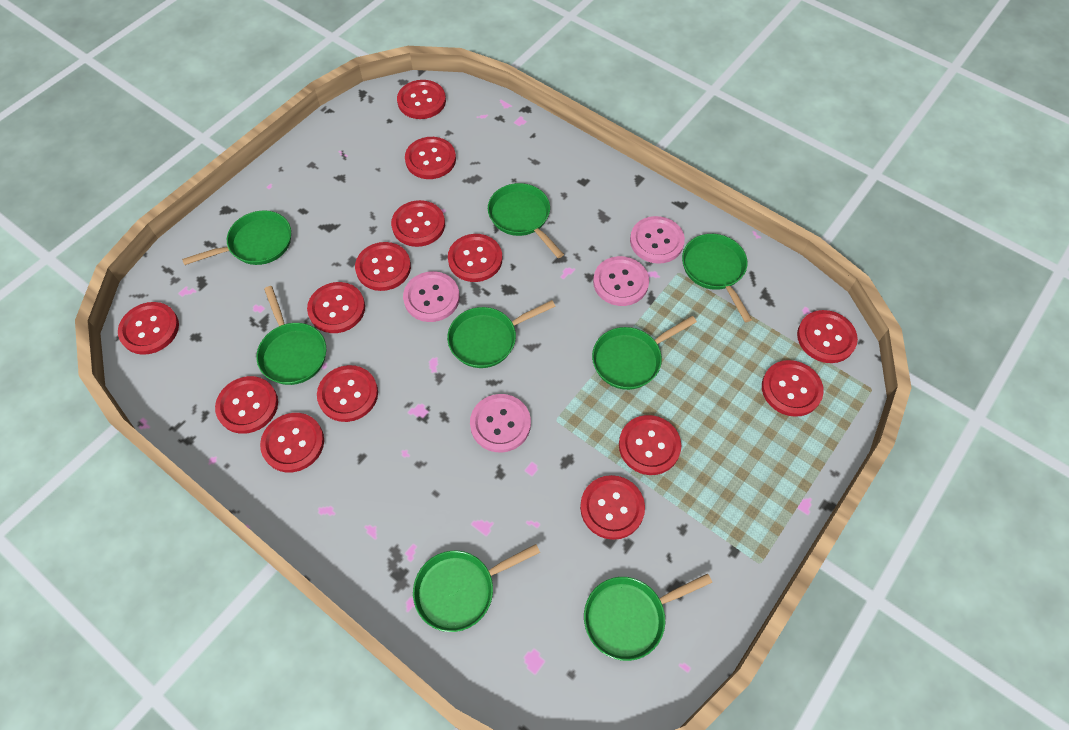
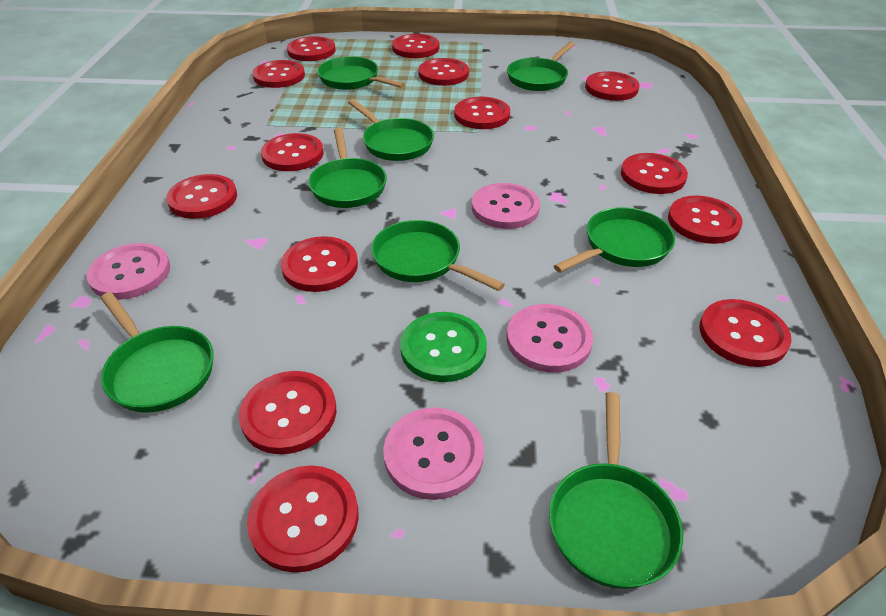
green button: 0 -> 1

